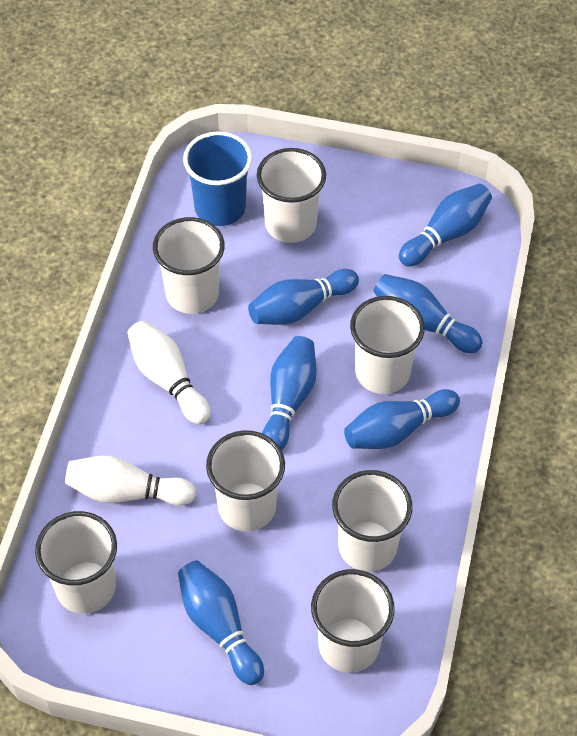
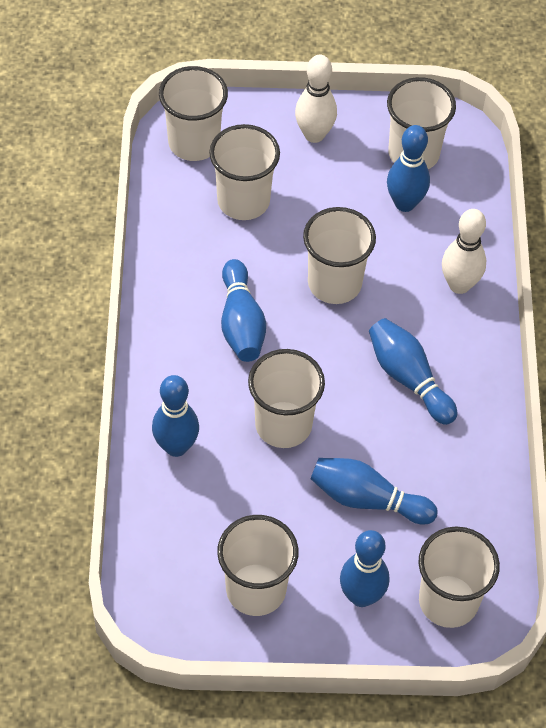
blue cup: 1 -> 0

